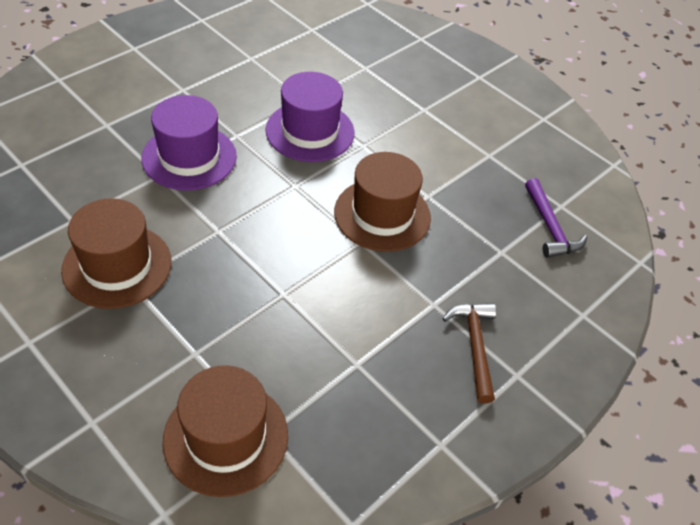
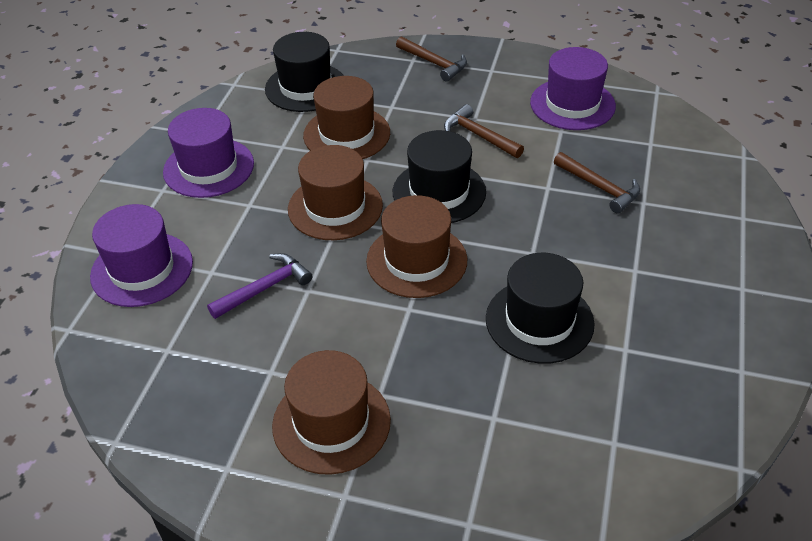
black hat: 0 -> 3
brown hammer: 1 -> 3
brown hat: 3 -> 4
purple hat: 2 -> 3

